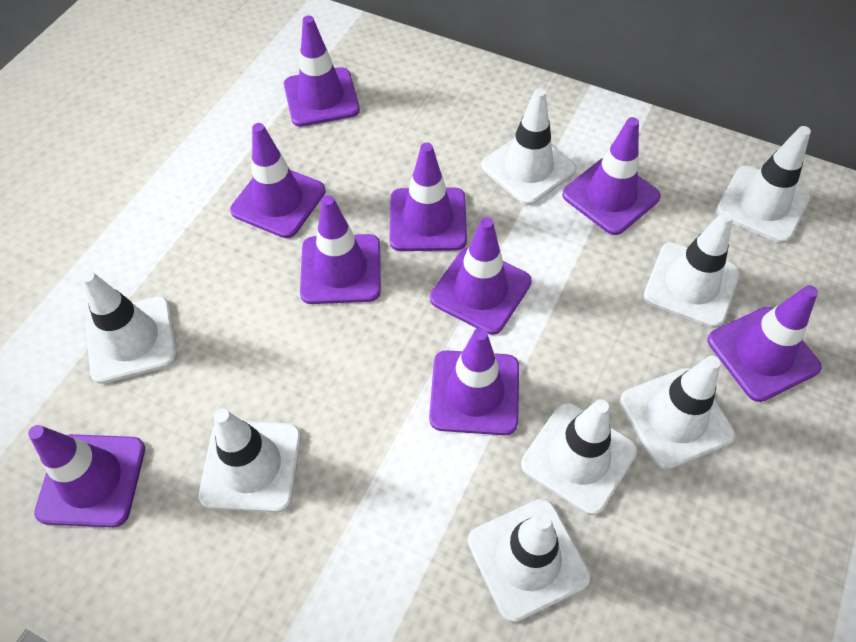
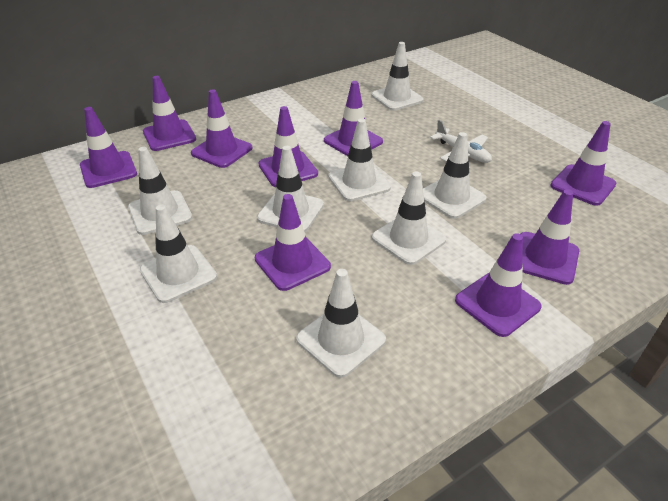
white plane: 0 -> 1

